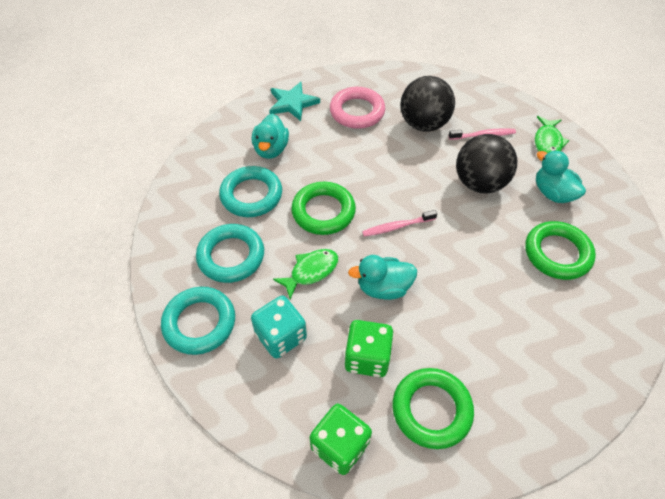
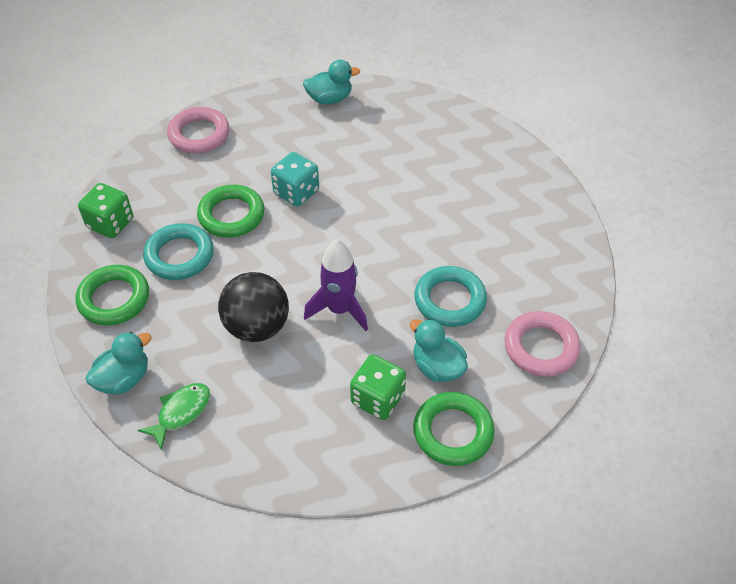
black ball: 2 -> 1
green fish: 2 -> 1
pink ring: 1 -> 2
pink toothbrush: 2 -> 0
purple rocket: 0 -> 1
turquoise ring: 3 -> 2
turquoise star: 1 -> 0

